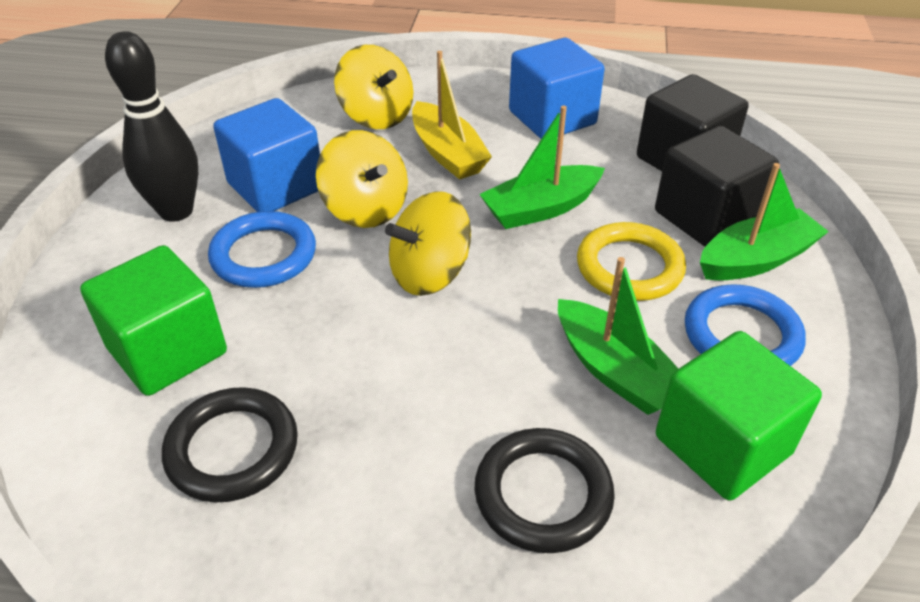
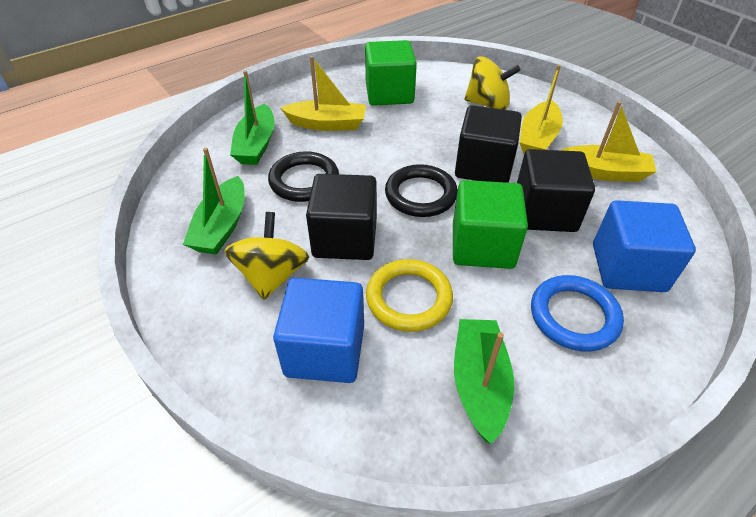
black bowling pin: 1 -> 0
black cube: 2 -> 3
blue ring: 2 -> 1
yellow boat: 1 -> 3
yellow spinning top: 3 -> 2

